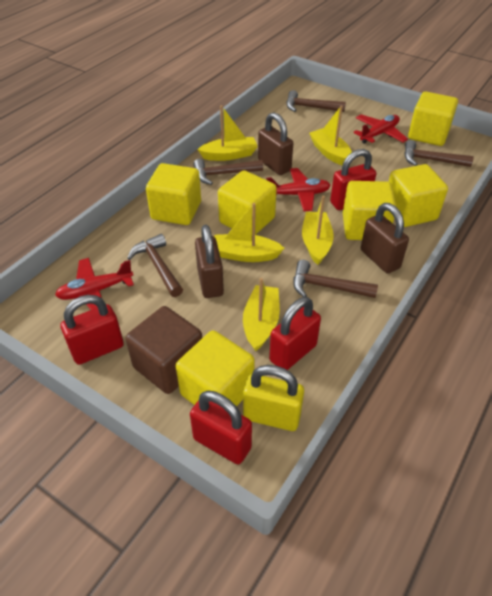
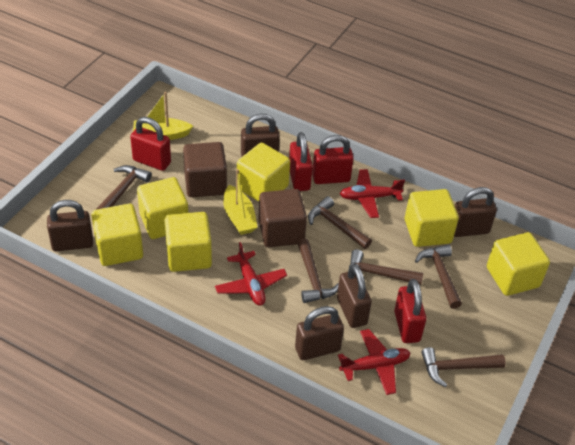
brown cube: 1 -> 2
brown hammer: 5 -> 6
brown padlock: 3 -> 5
yellow boat: 5 -> 2
yellow padlock: 1 -> 0

